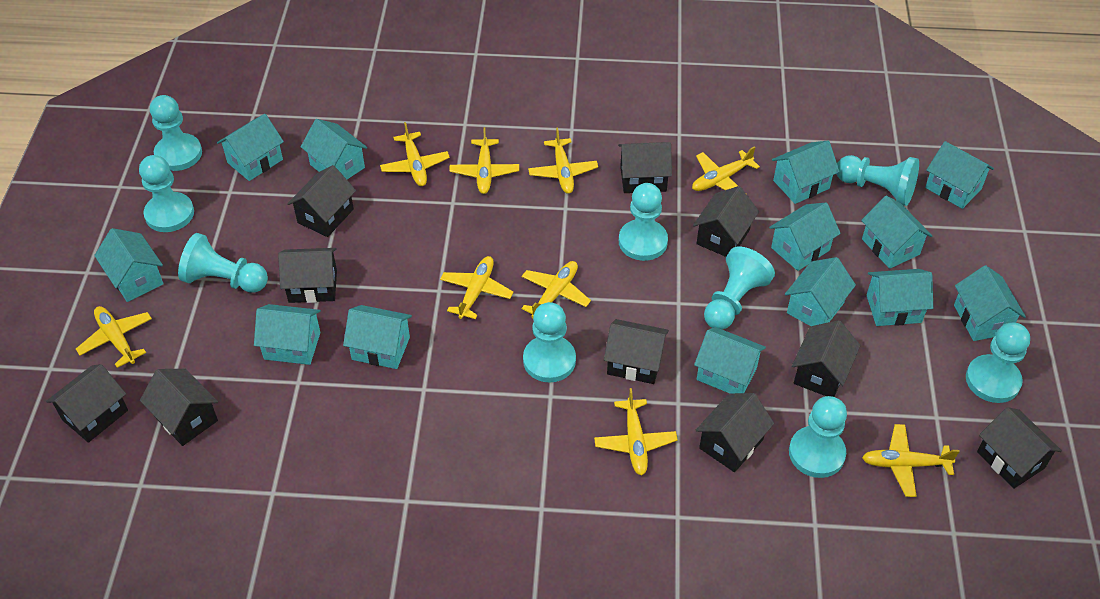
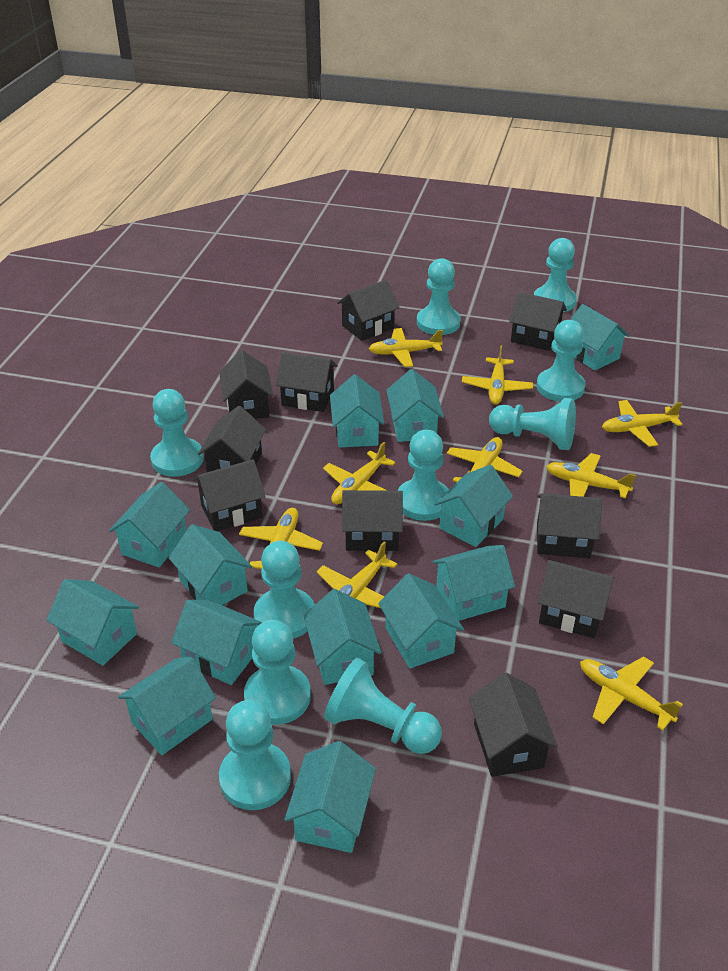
turquoise pawn: 9 -> 10

